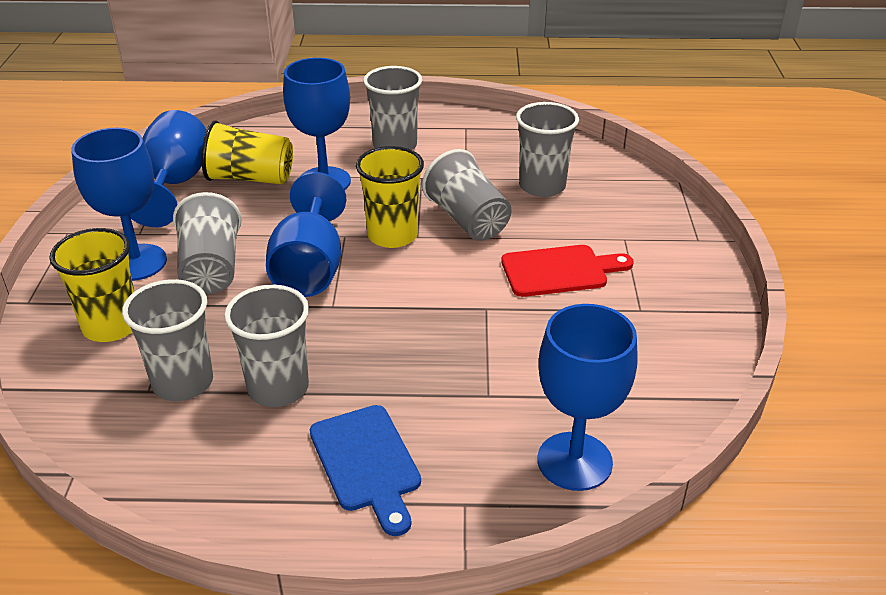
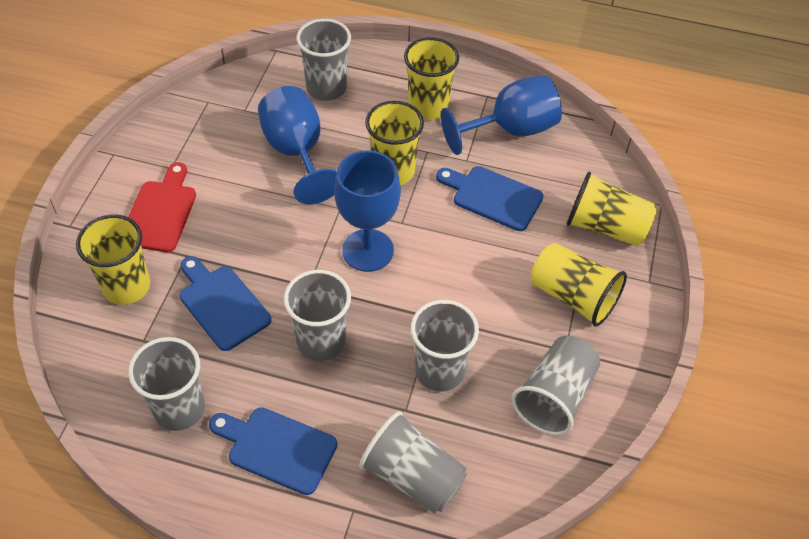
blue cutting board: 1 -> 3
blue goblet: 5 -> 3
yellow cup: 3 -> 5

